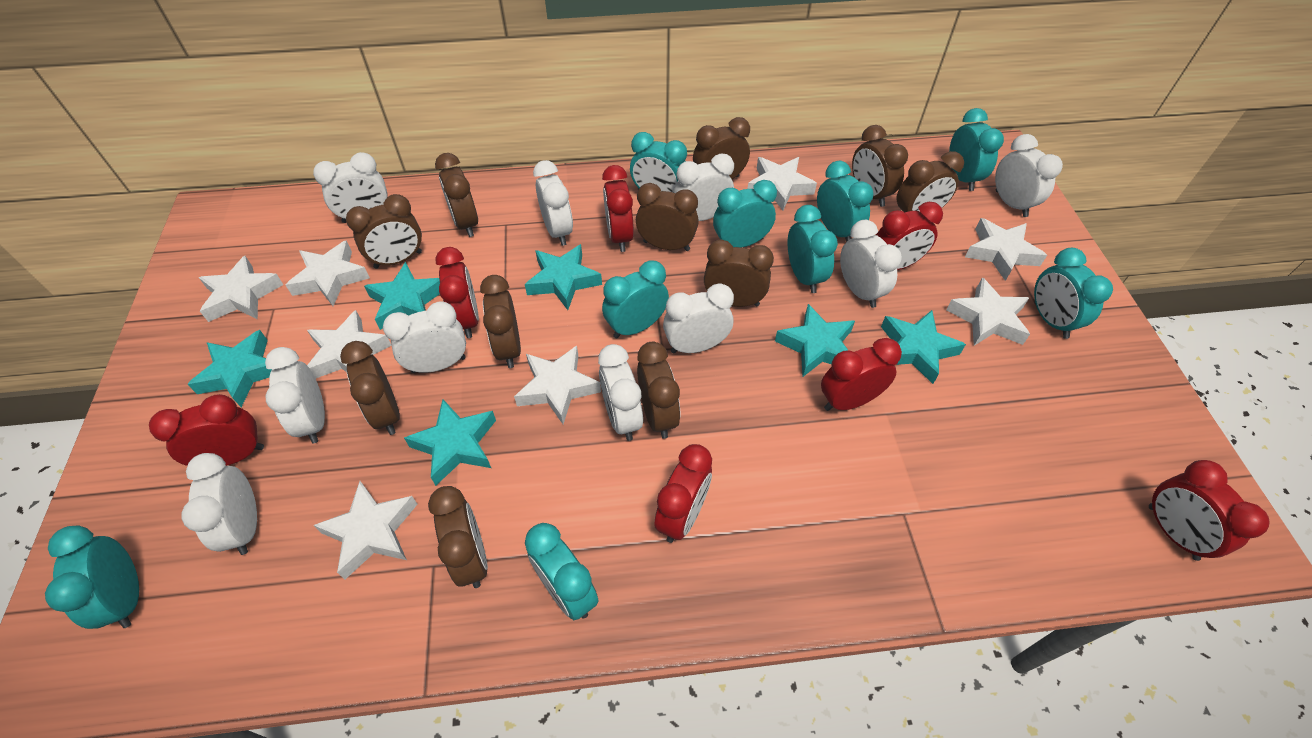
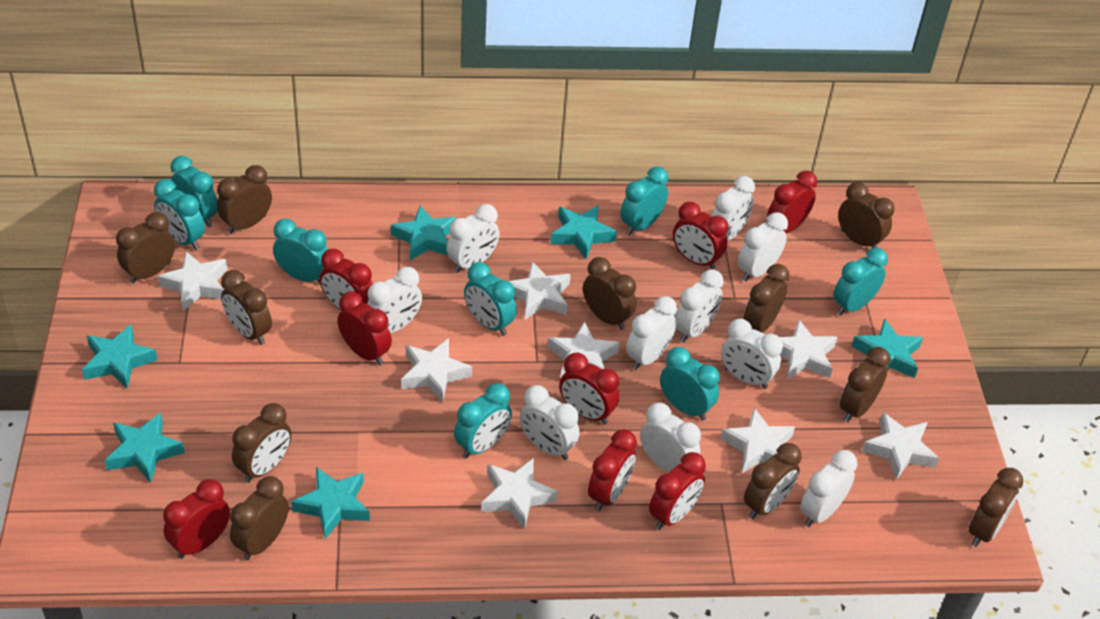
red clock: 7 -> 8
turquoise clock: 9 -> 8

